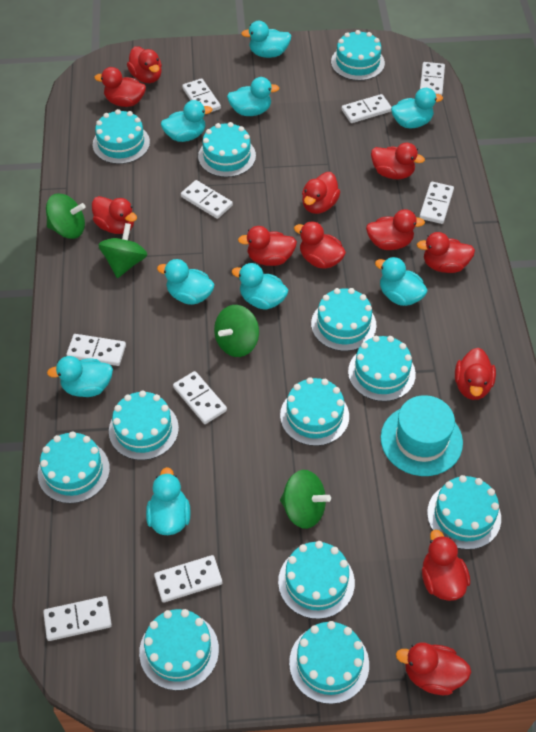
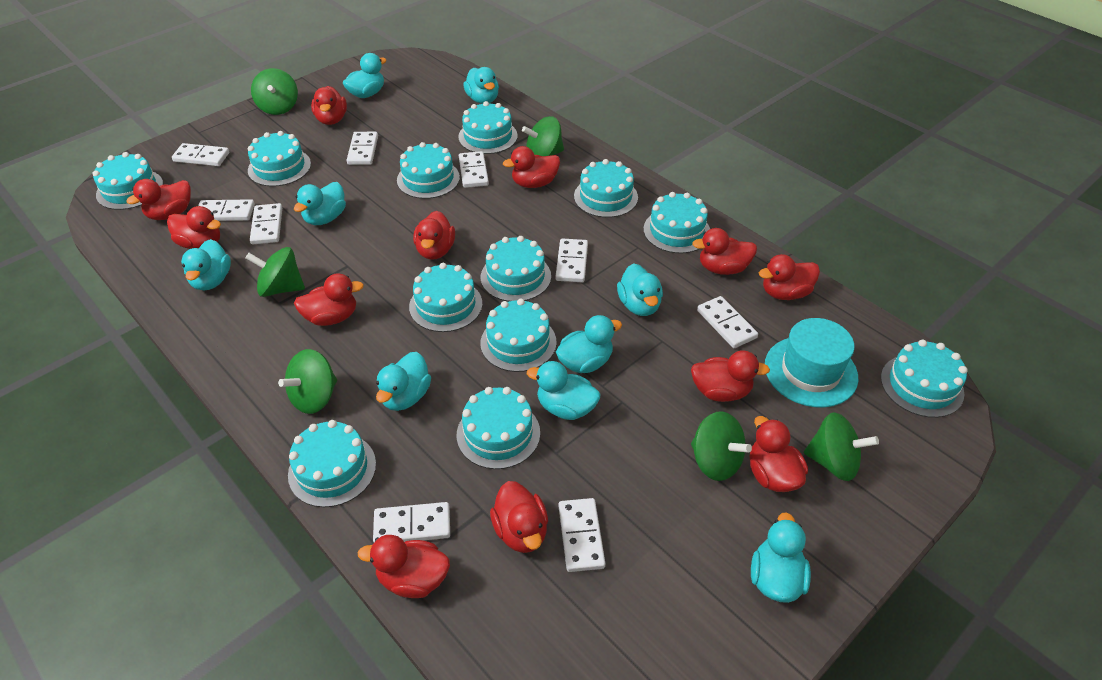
green spinning top: 4 -> 6

